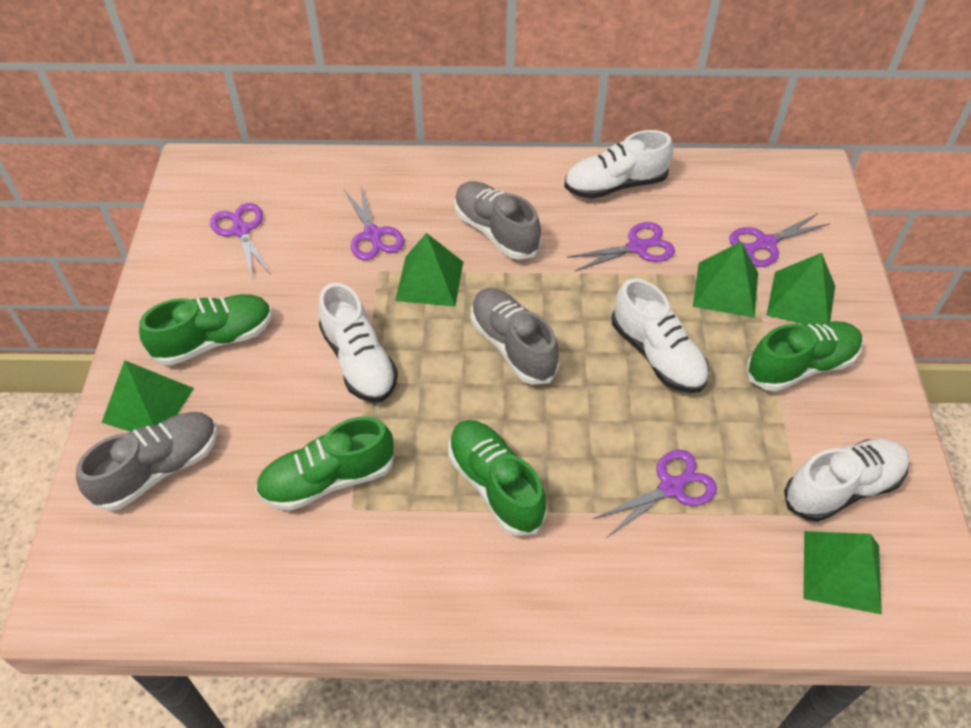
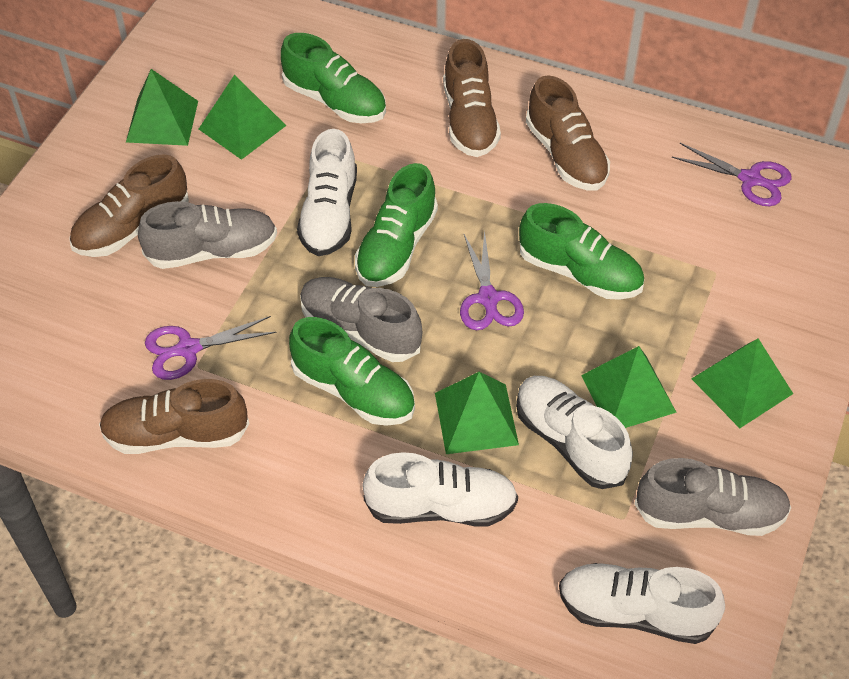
brown shoe: 0 -> 4
purple scissors: 5 -> 3

